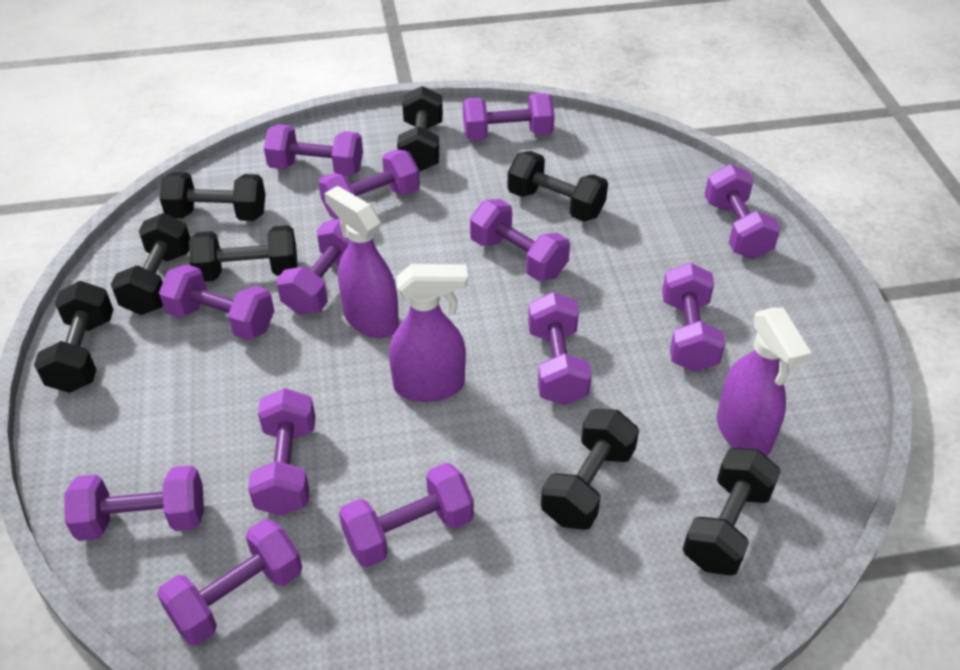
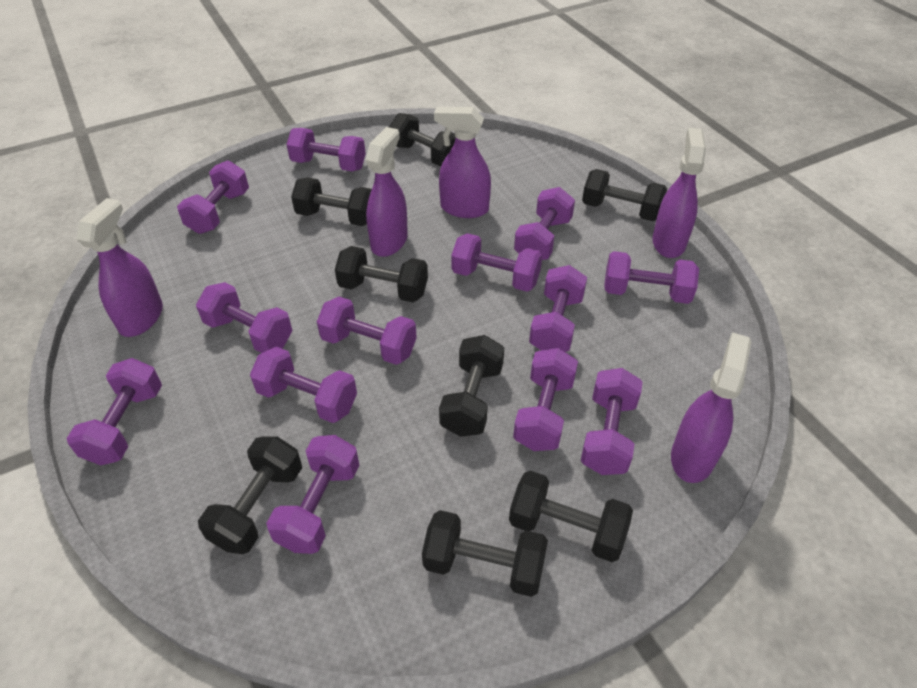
purple spray bottle: 3 -> 5

